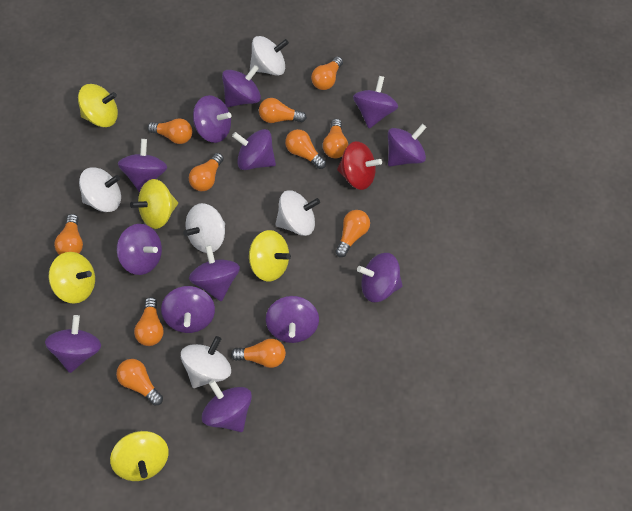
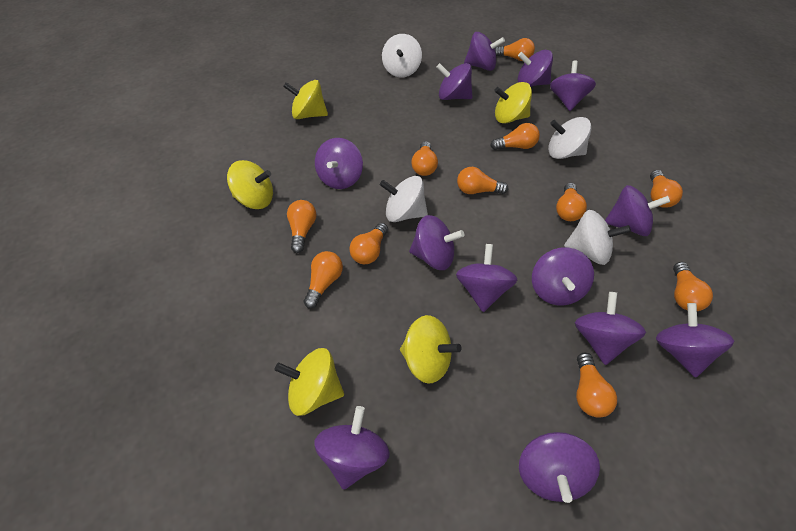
red spinning top: 1 -> 0
white spinning top: 5 -> 4

